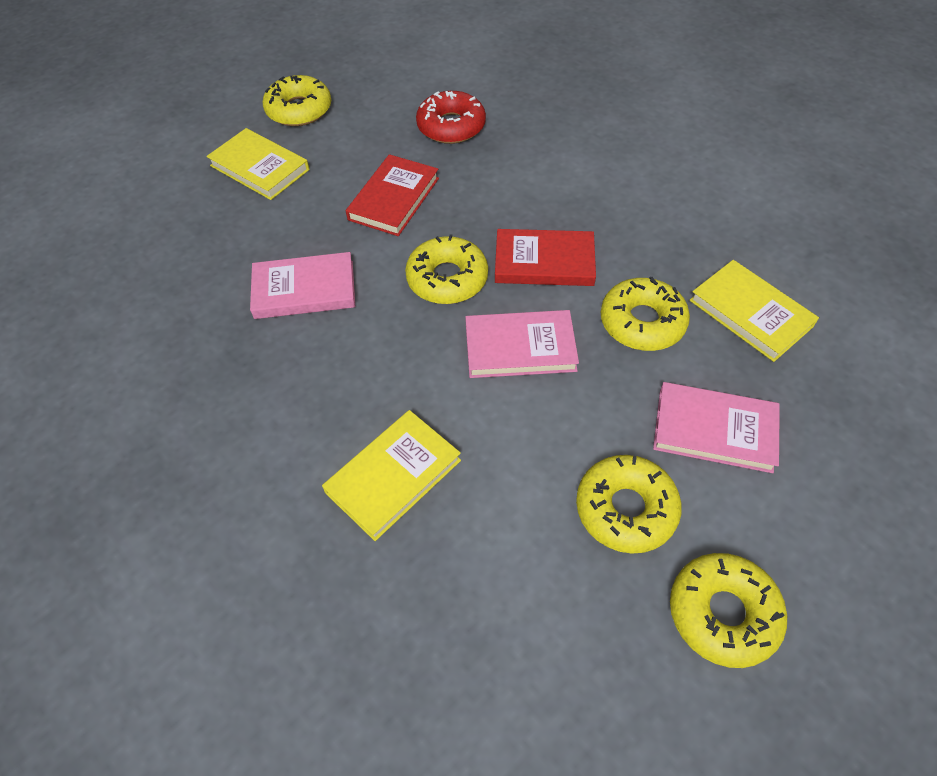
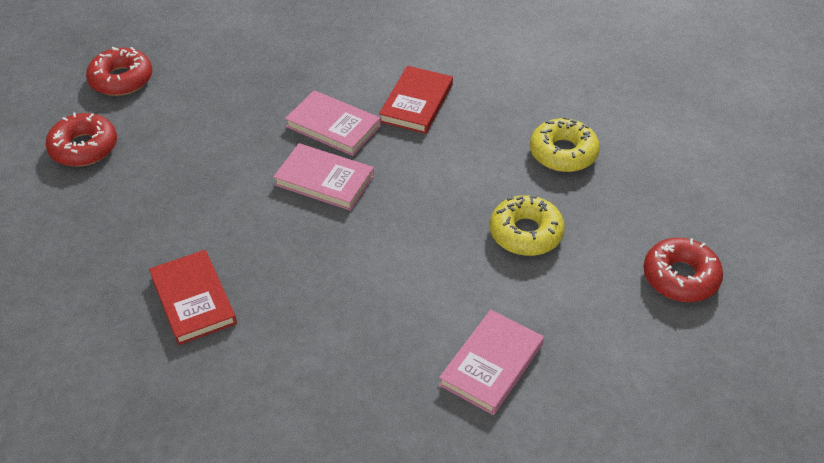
red donut: 1 -> 3
yellow book: 3 -> 0
yellow donut: 5 -> 2

